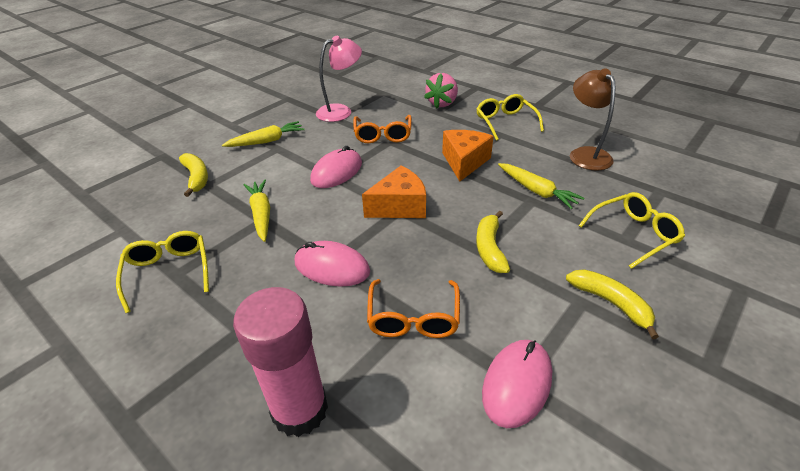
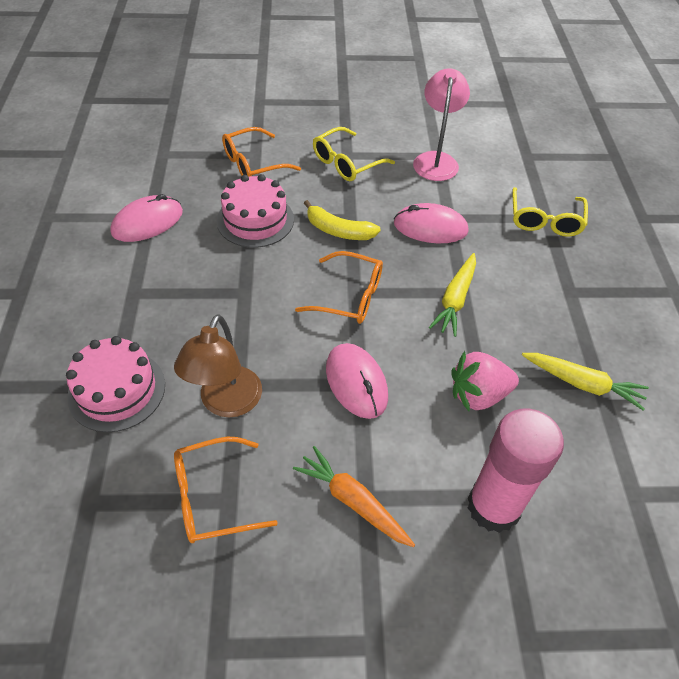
orange carrot: 0 -> 1
orange cheese: 2 -> 0
orange glasses: 2 -> 3
pink cake: 0 -> 2
yellow banana: 3 -> 1
yellow carrot: 3 -> 2
yellow glasses: 3 -> 2

